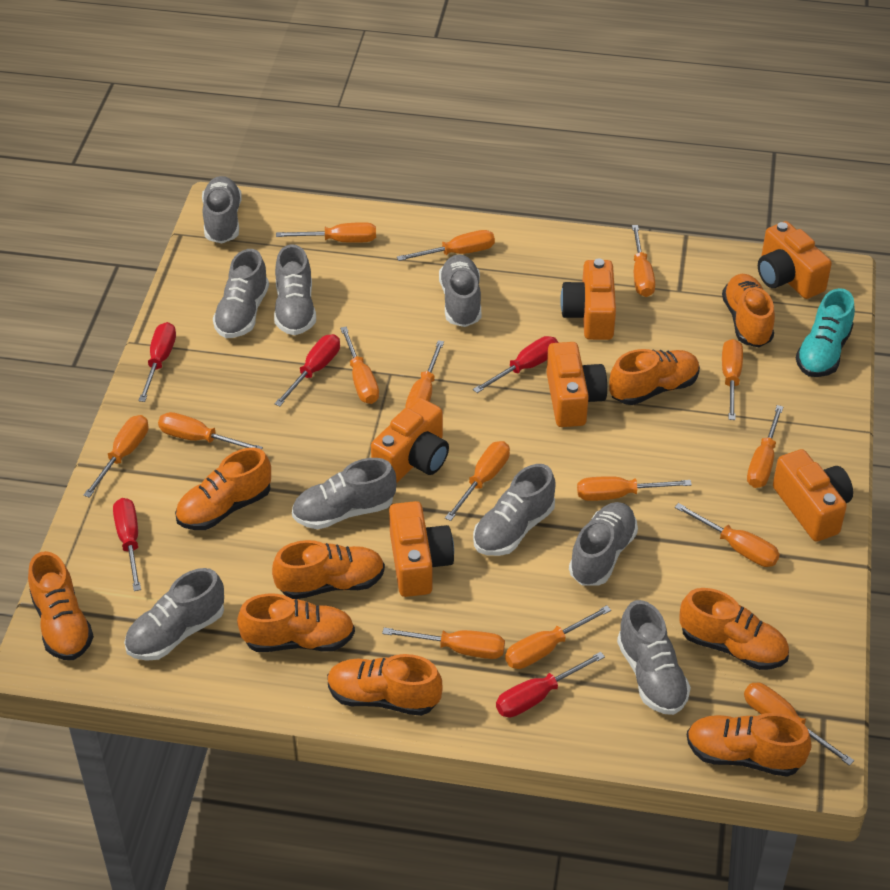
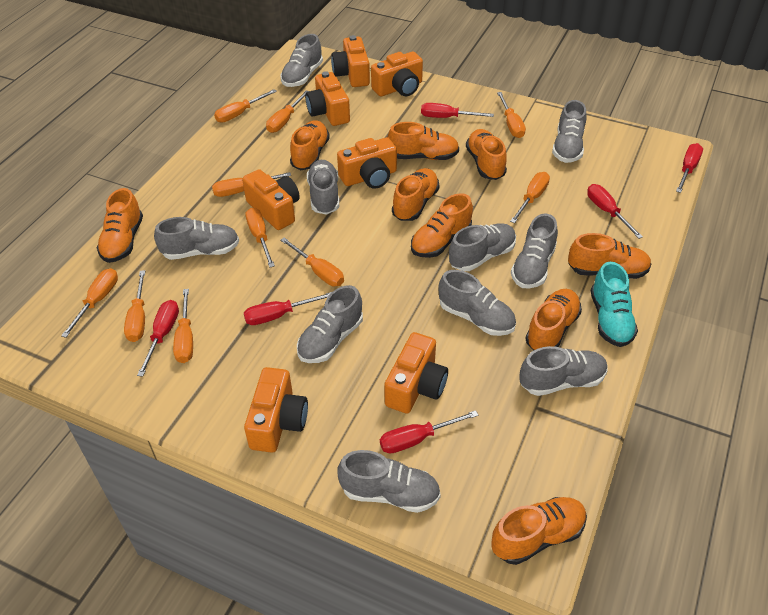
grey shoe: 9 -> 10
orange camera: 6 -> 7
orange screwdriver: 15 -> 10
red screwdriver: 5 -> 6

